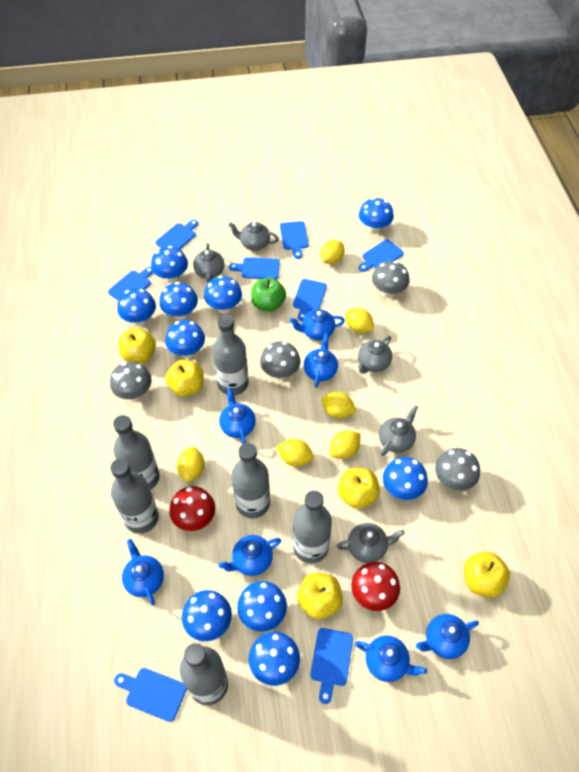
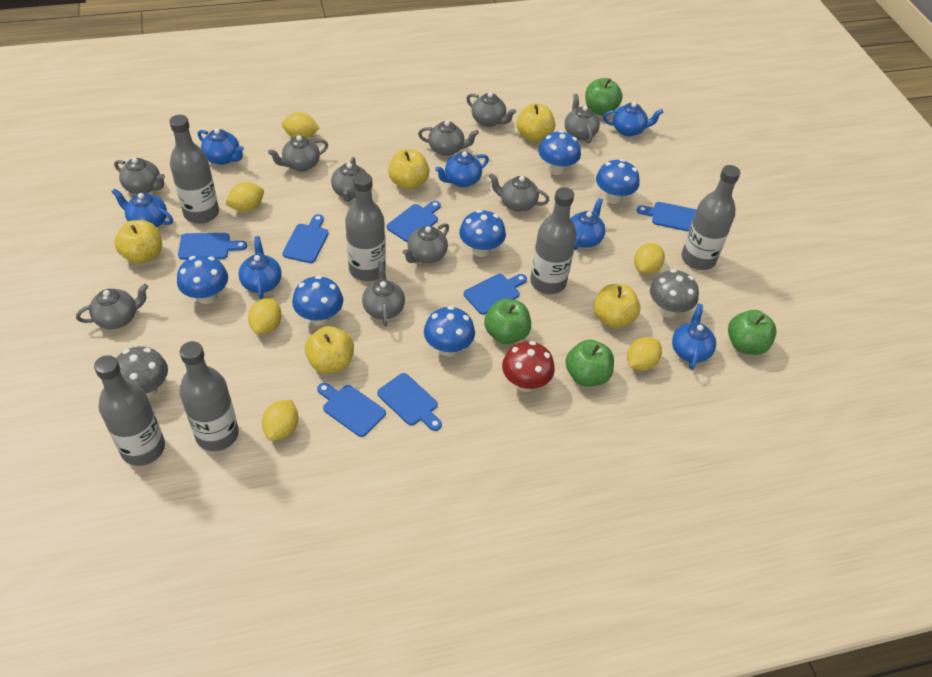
blue cutting board: 8 -> 7
blue mushroom: 10 -> 6
green apple: 1 -> 4
grey mushroom: 4 -> 2
grey teapot: 5 -> 10
red mushroom: 2 -> 1

